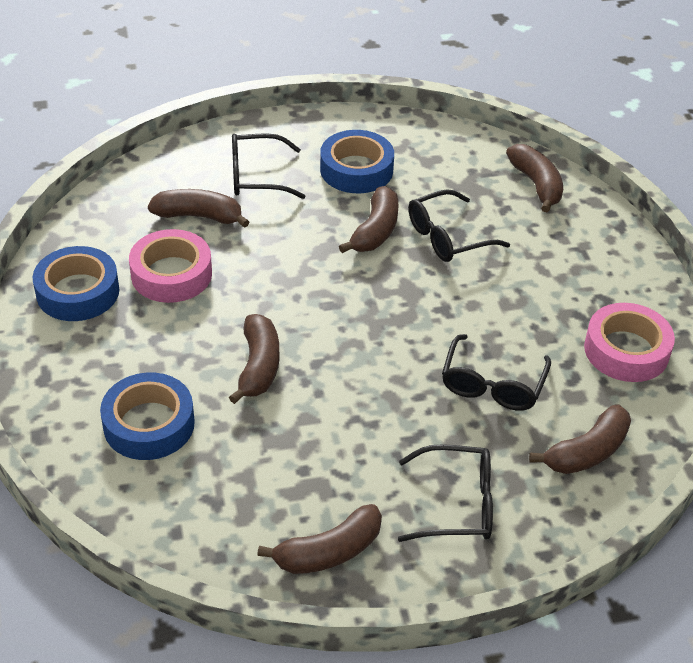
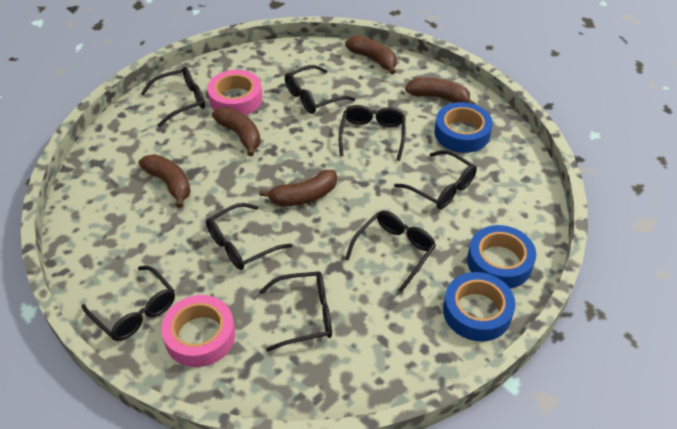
black glasses: 4 -> 8
brown banana: 6 -> 5

